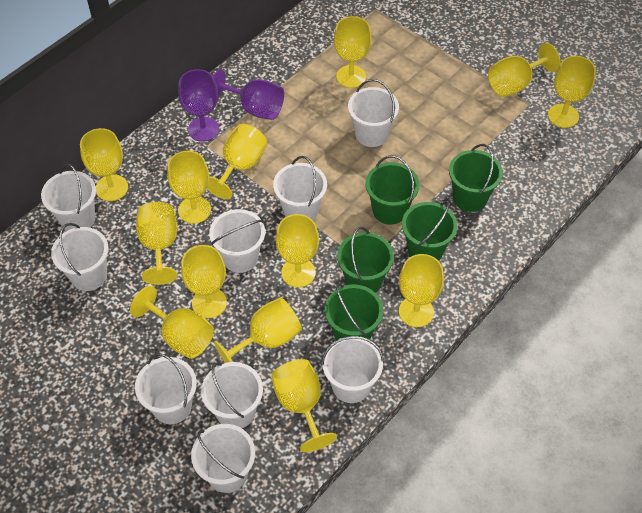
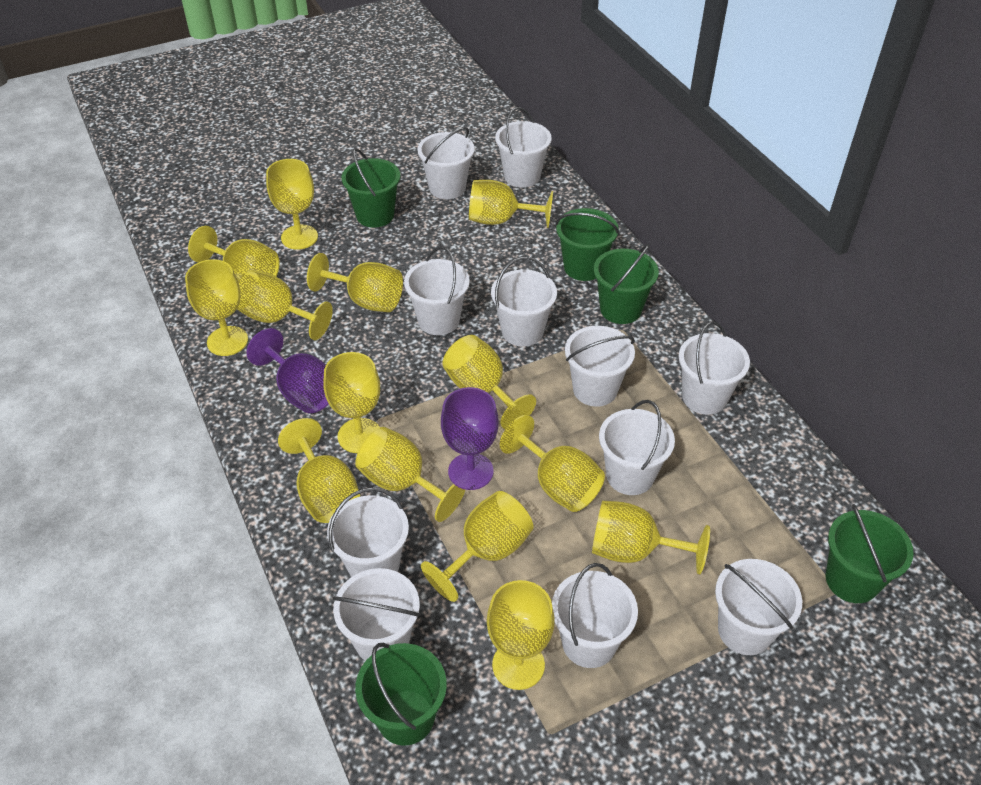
white bucket: 9 -> 11
yellow goblet: 13 -> 14

